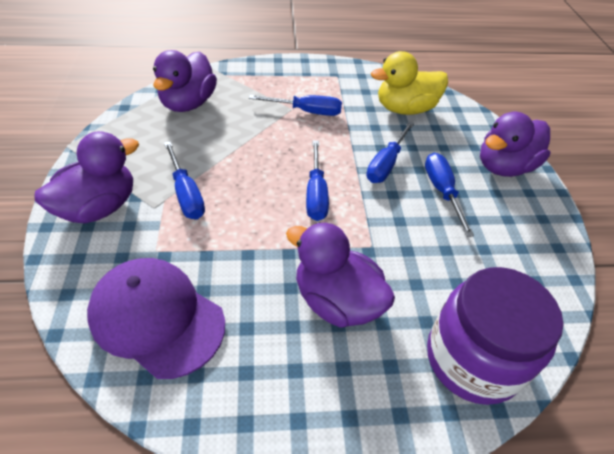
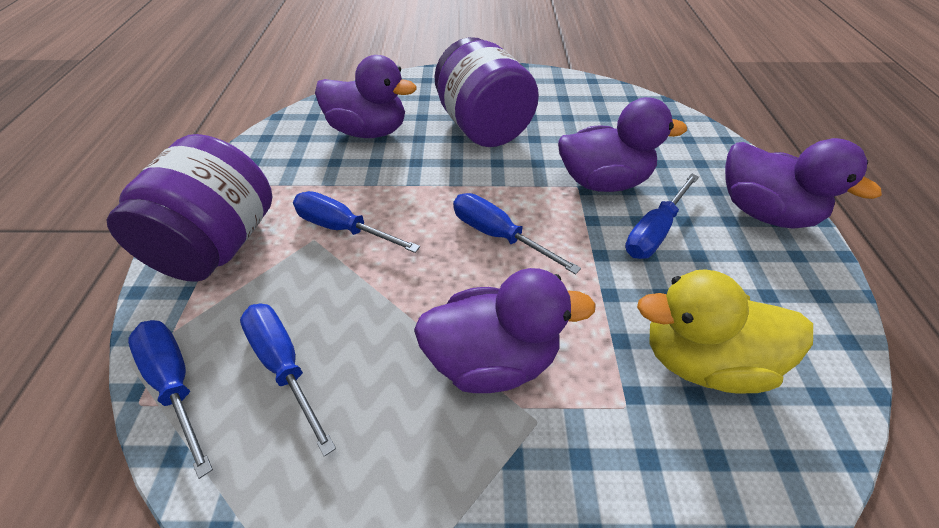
purple cap: 1 -> 0
purple jar: 1 -> 2

